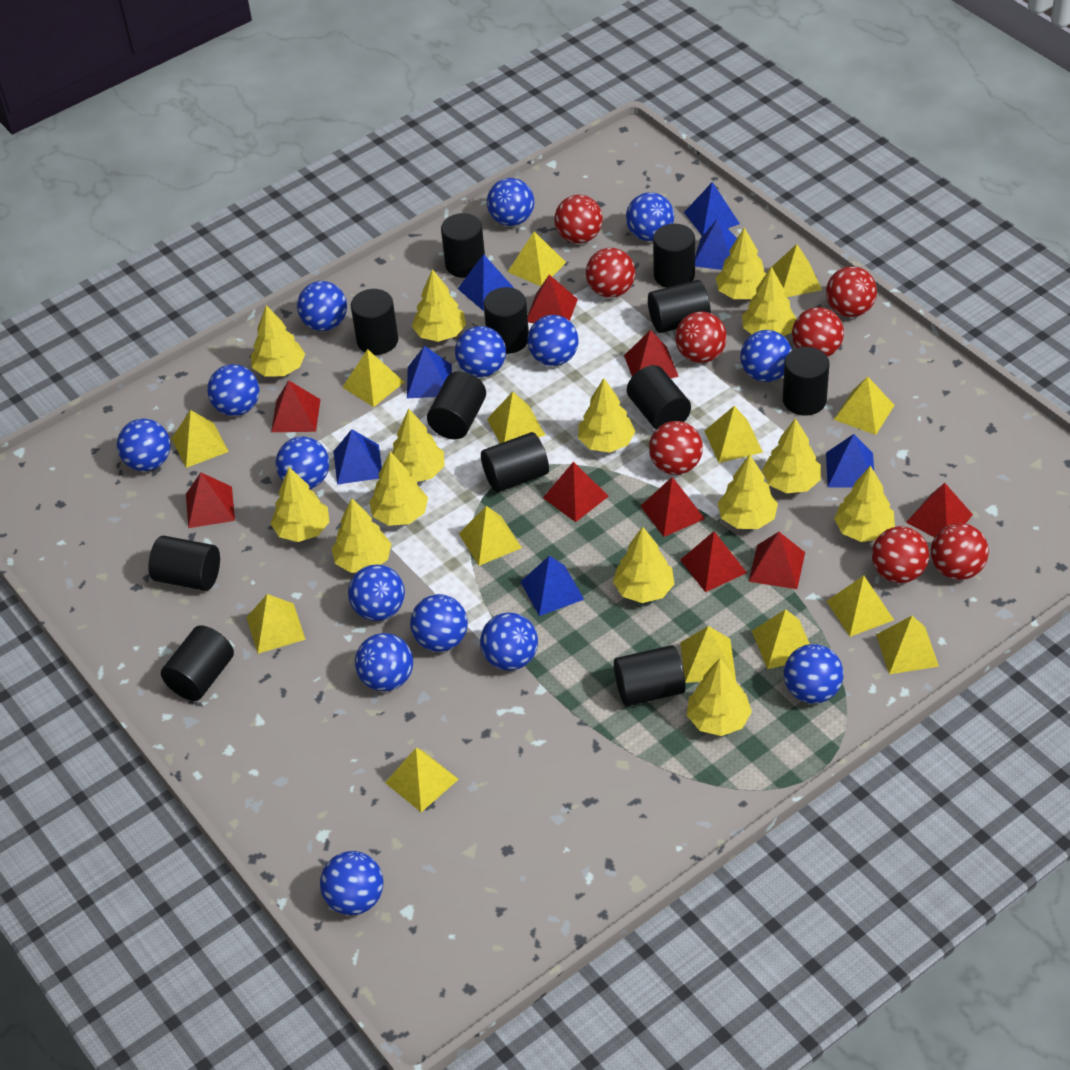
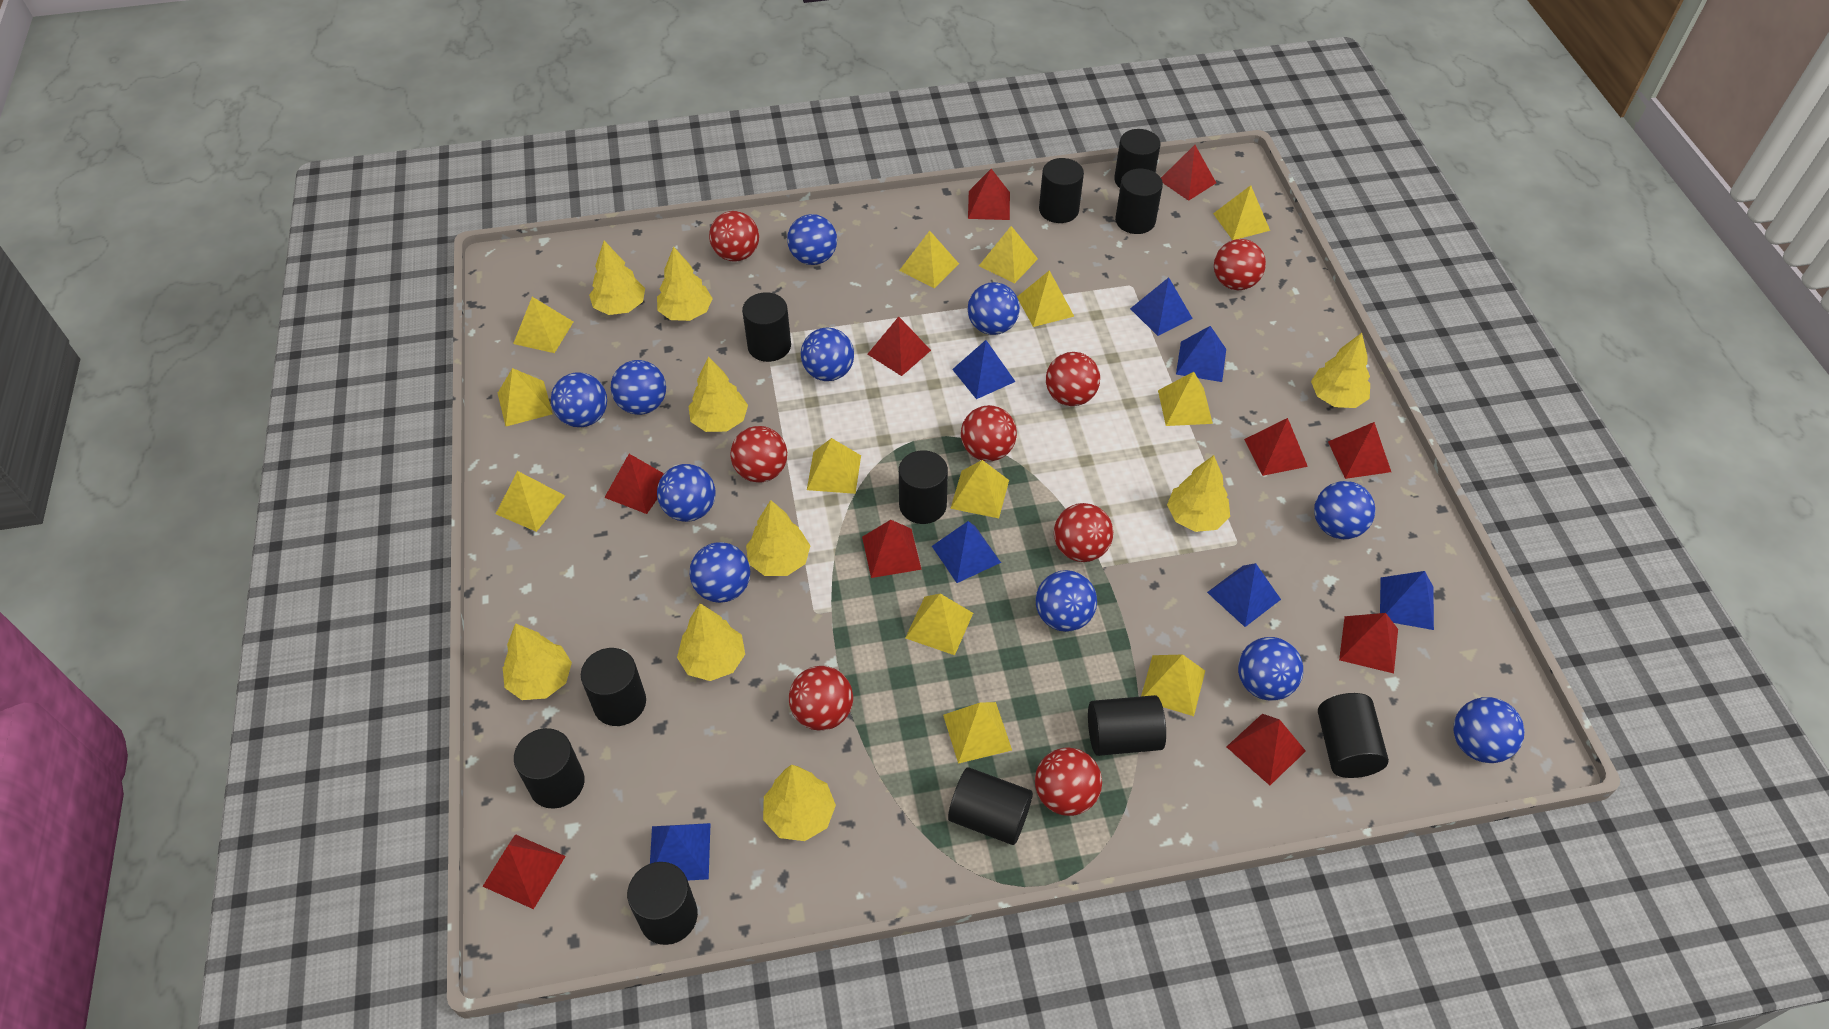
black cylinder: 12 -> 11
blue ball: 15 -> 11
red pyramid: 9 -> 10
yellow pyramid: 14 -> 13
yellow tree: 14 -> 9

